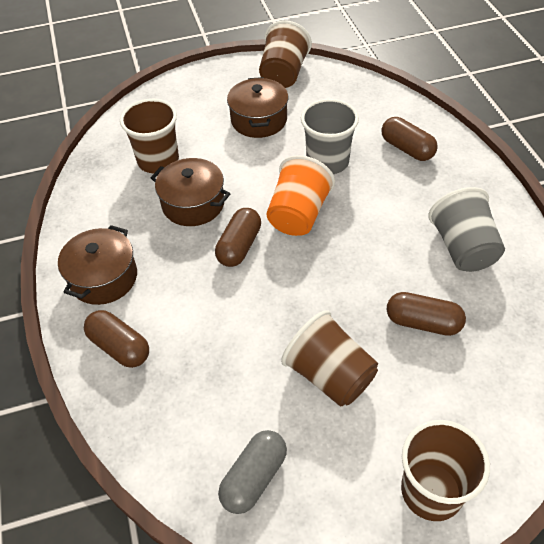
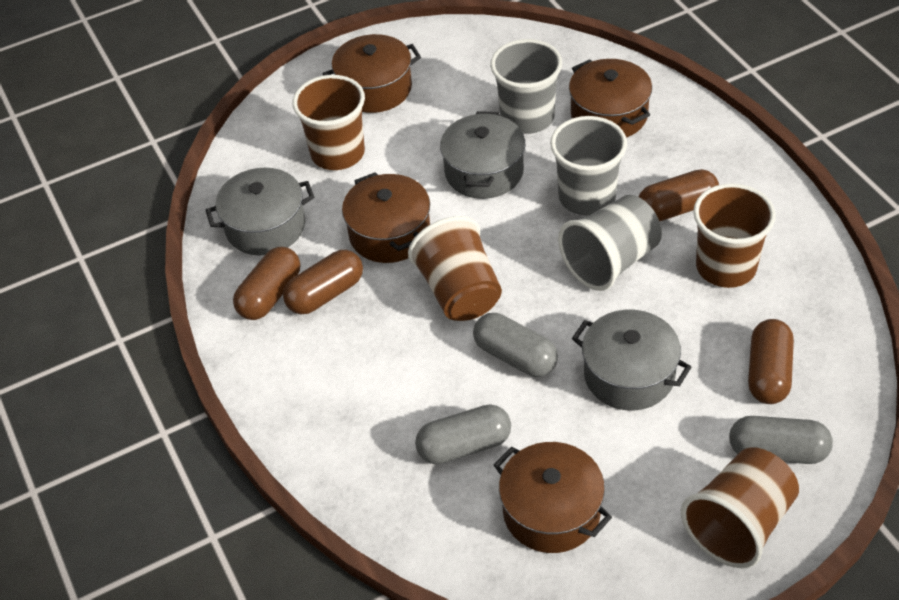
brown pot: 3 -> 4
grey capsule: 1 -> 3
grey cup: 2 -> 3
grey pot: 0 -> 3
orange cup: 1 -> 0

